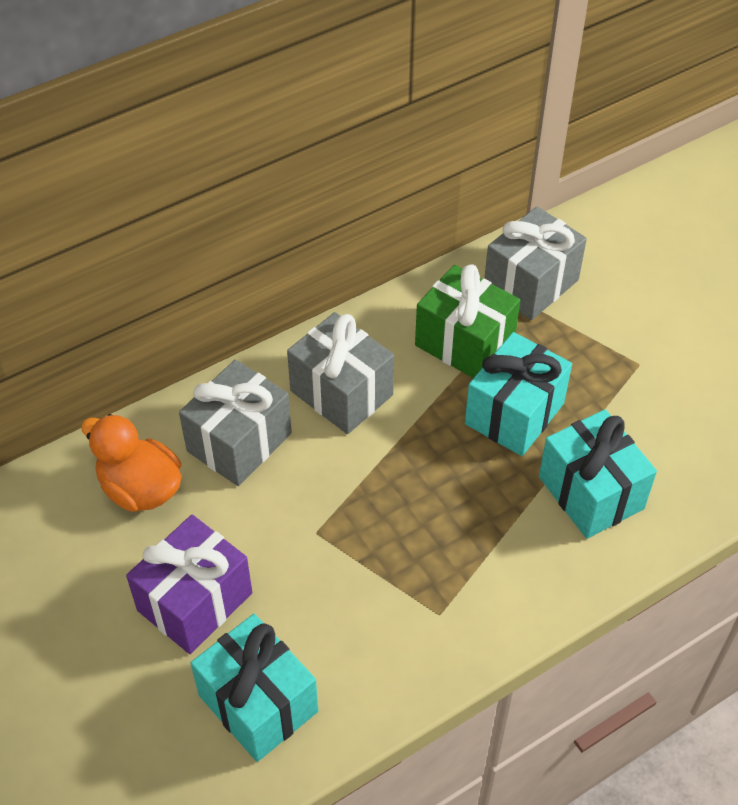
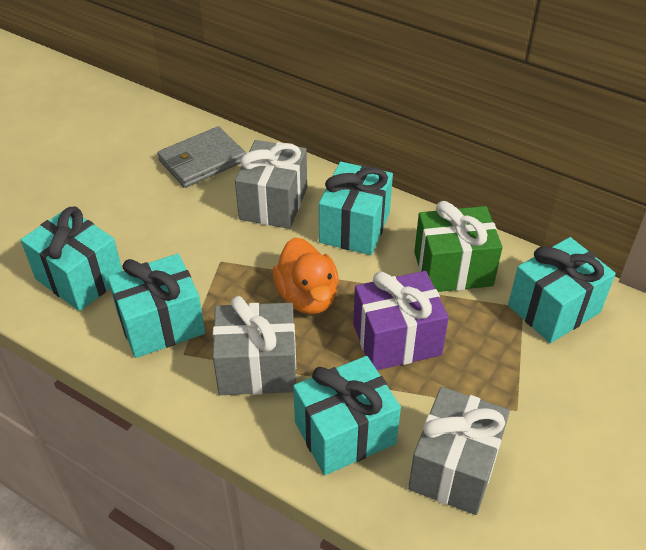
grey wallet: 0 -> 1
turquoise gift: 3 -> 5

